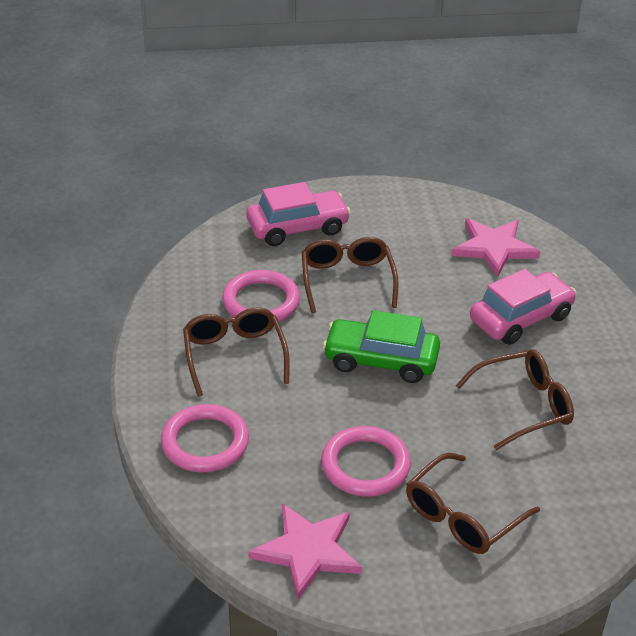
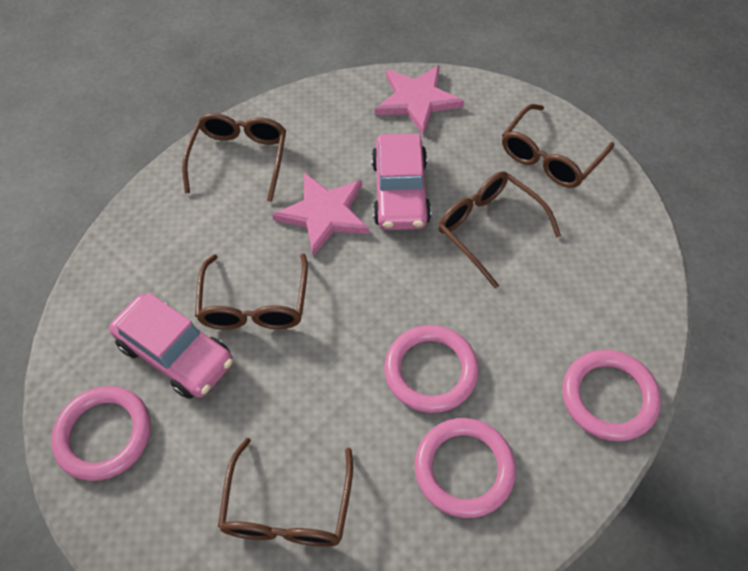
brown glasses: 4 -> 5
green car: 1 -> 0
pink ring: 3 -> 4

